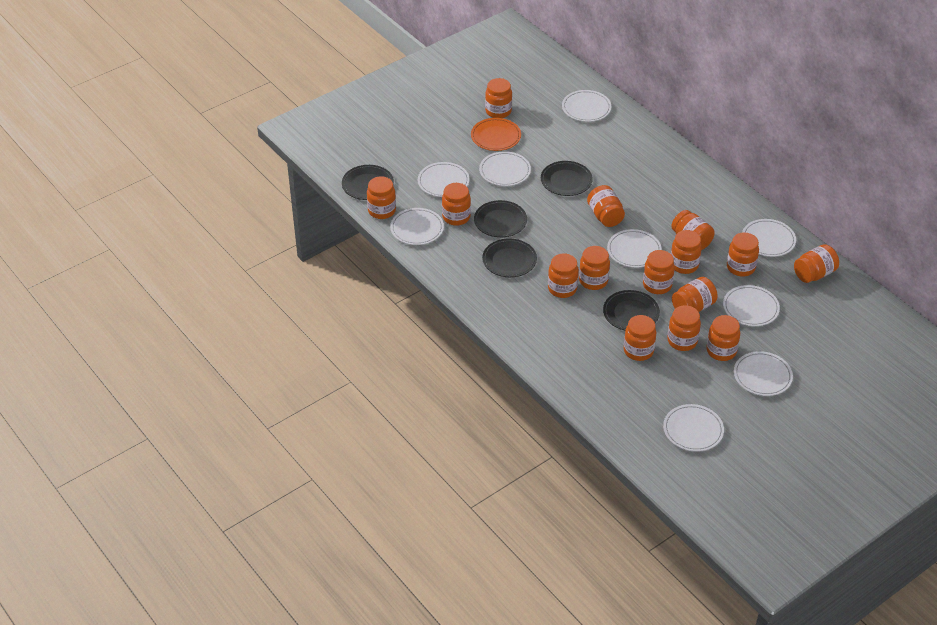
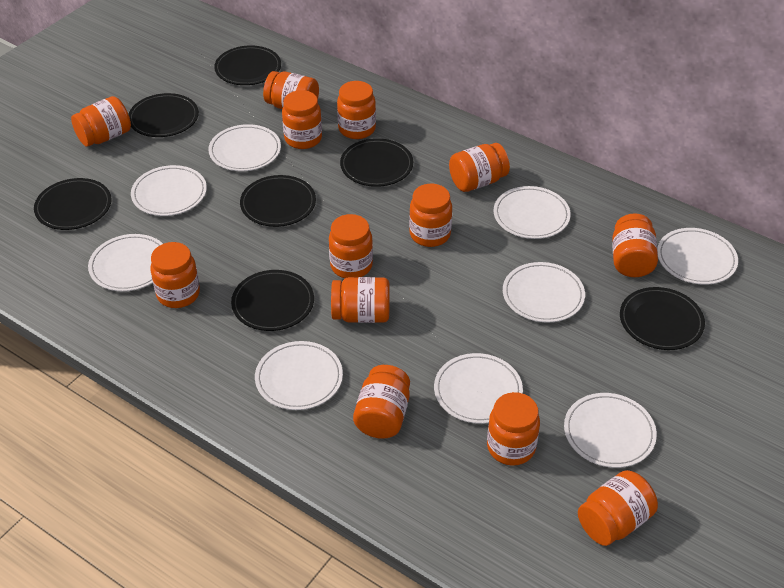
black plate: 5 -> 7
orange jar: 15 -> 13
orange plate: 1 -> 0

